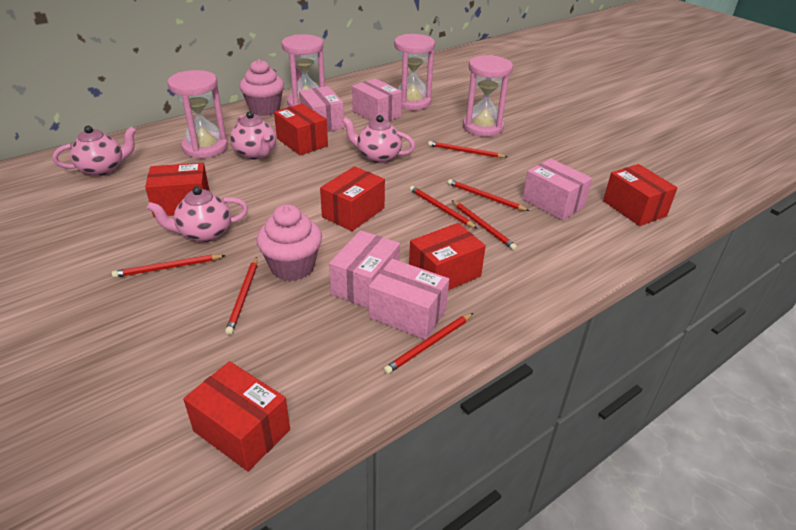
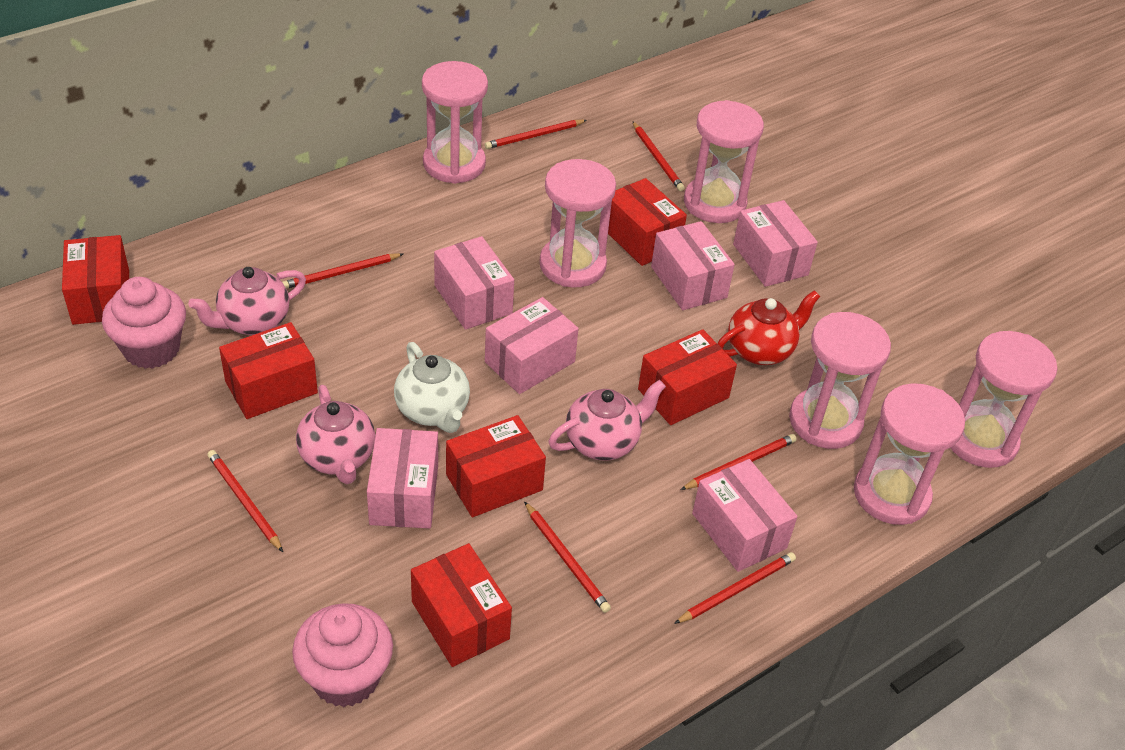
pink box: 5 -> 6
pink hourglass: 4 -> 6
pink teapot: 4 -> 3
red teapot: 0 -> 1
white teapot: 0 -> 1

